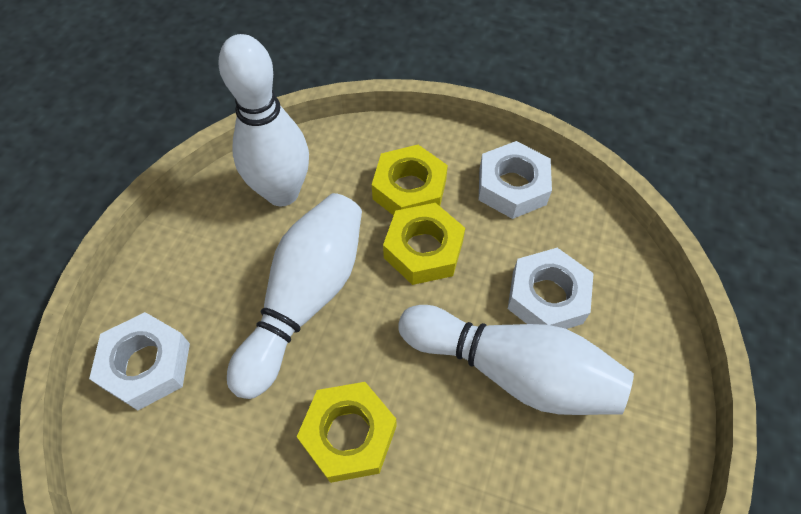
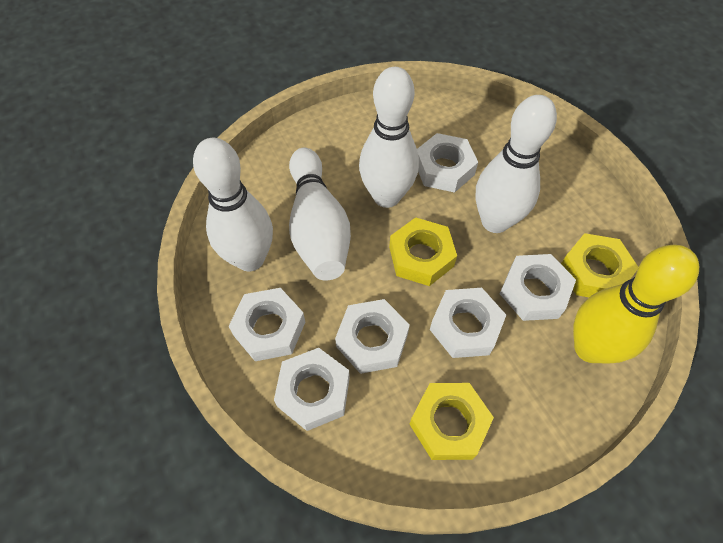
white bowling pin: 3 -> 4
white nut: 3 -> 6
yellow bowling pin: 0 -> 1

